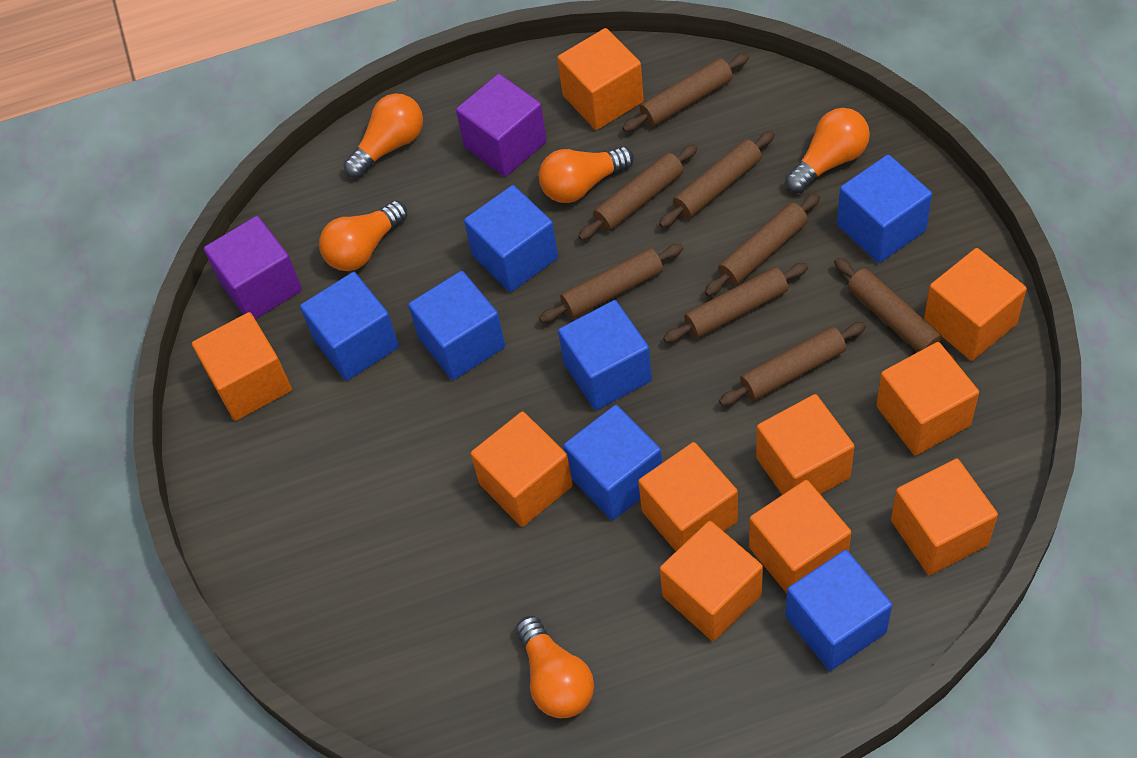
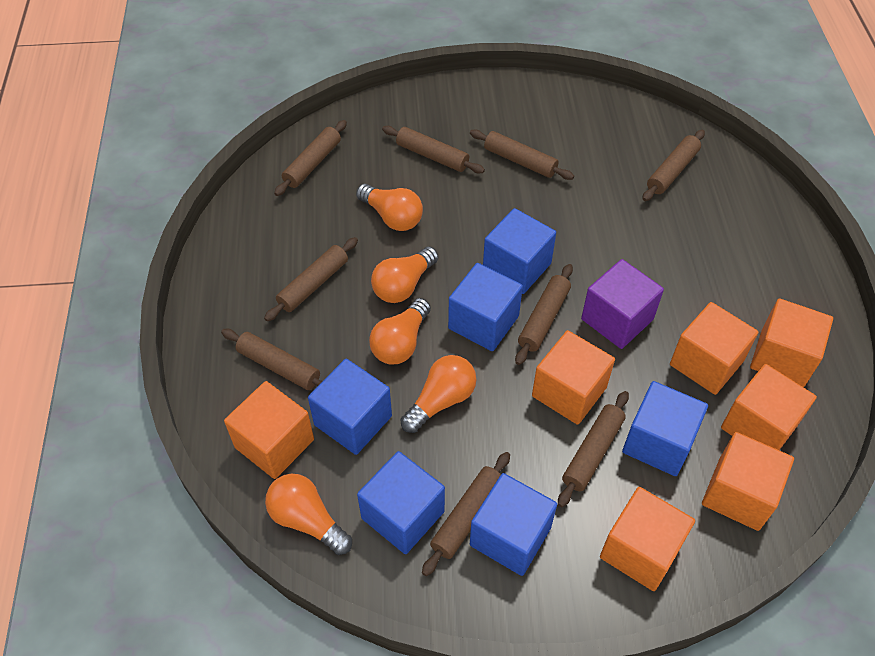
blue cube: 7 -> 6
brown rolling pin: 8 -> 9
orange cube: 10 -> 7
purple cube: 2 -> 1

